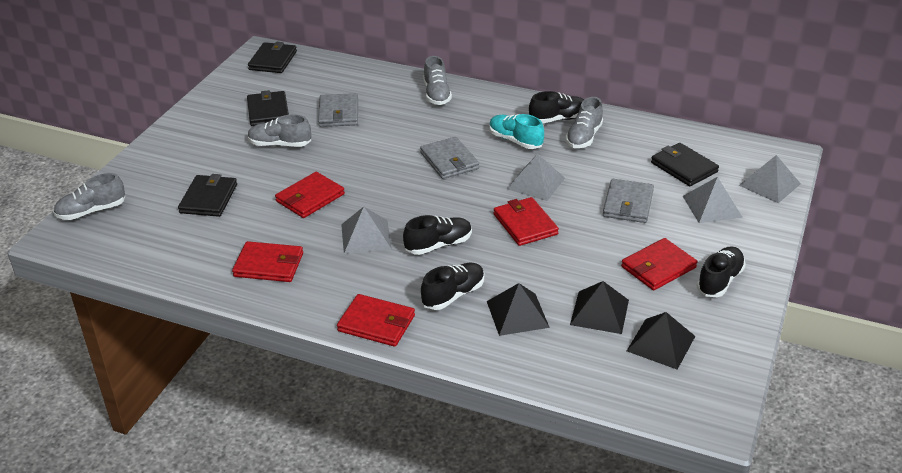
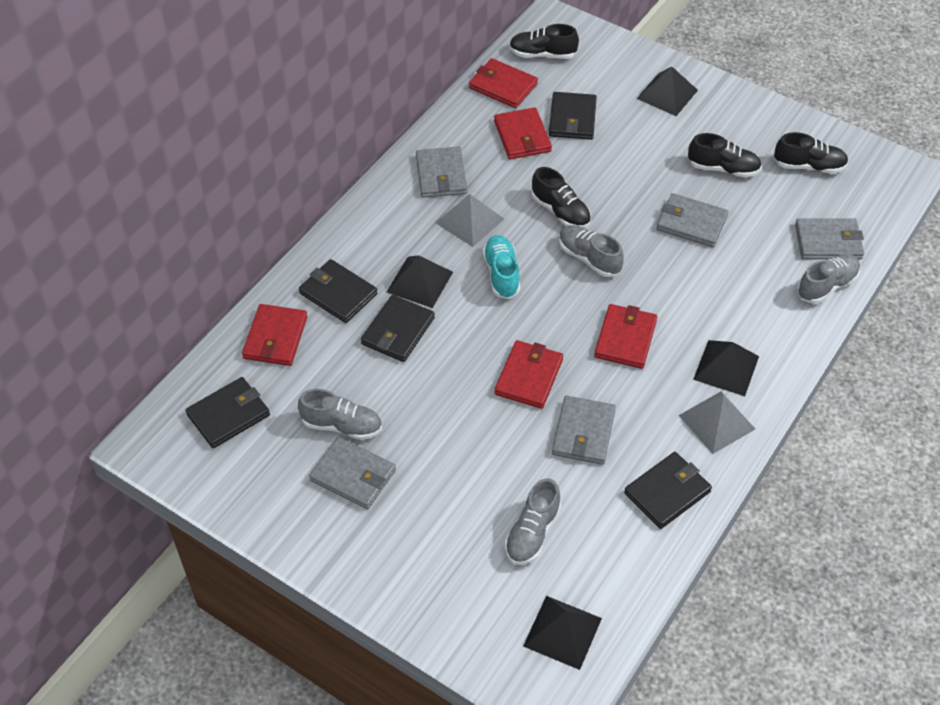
black pyramid: 3 -> 4
black wallet: 4 -> 5
grey pyramid: 4 -> 2
grey wallet: 3 -> 5

